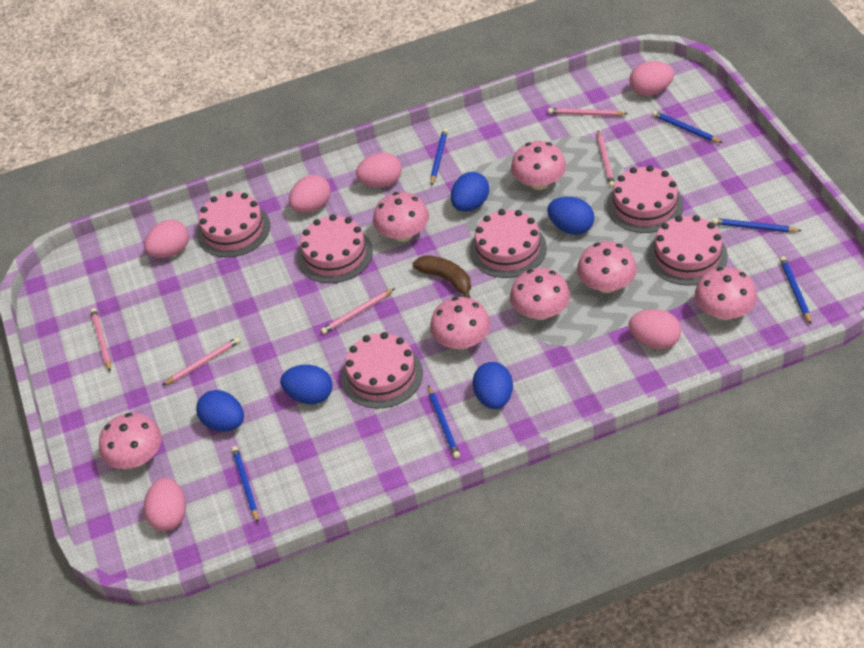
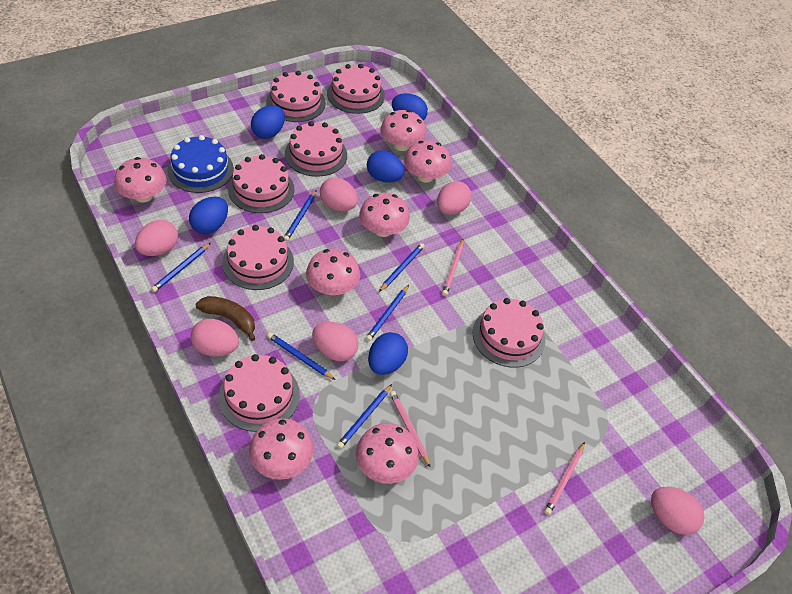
blue cake: 0 -> 1
pink cake: 6 -> 7
pink pencil: 5 -> 3

